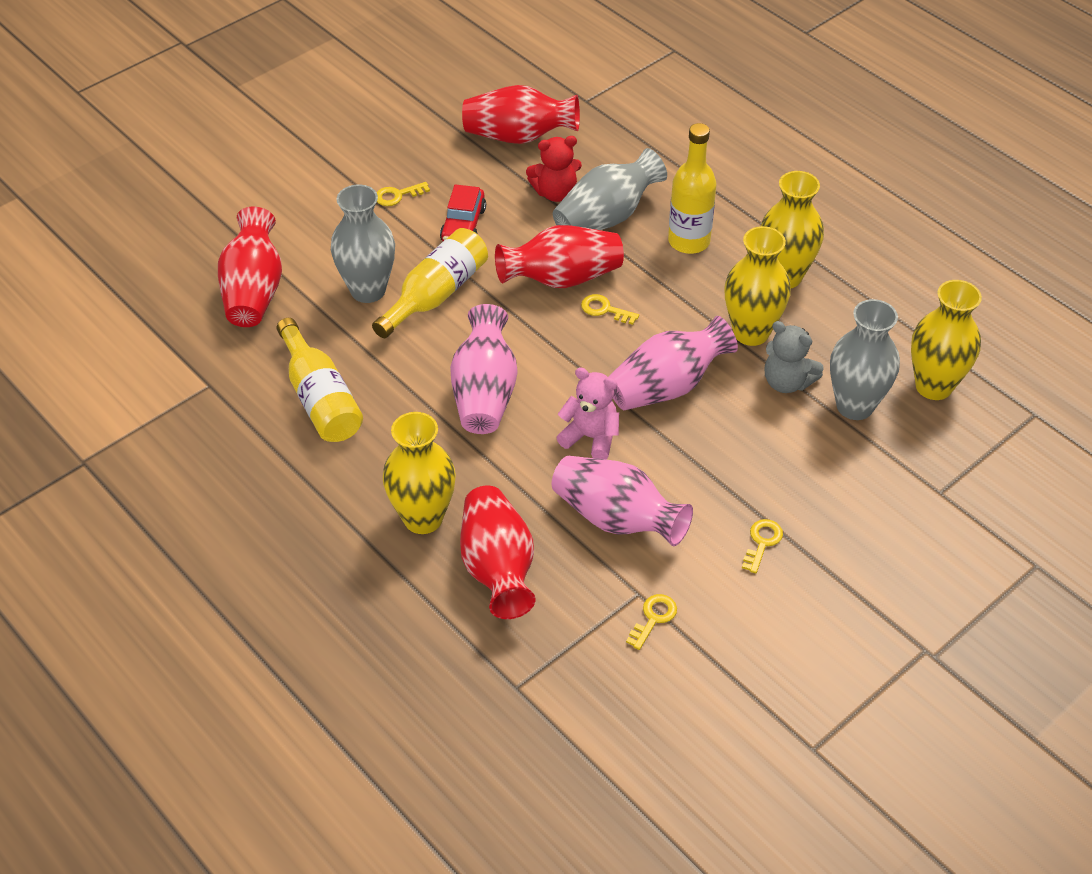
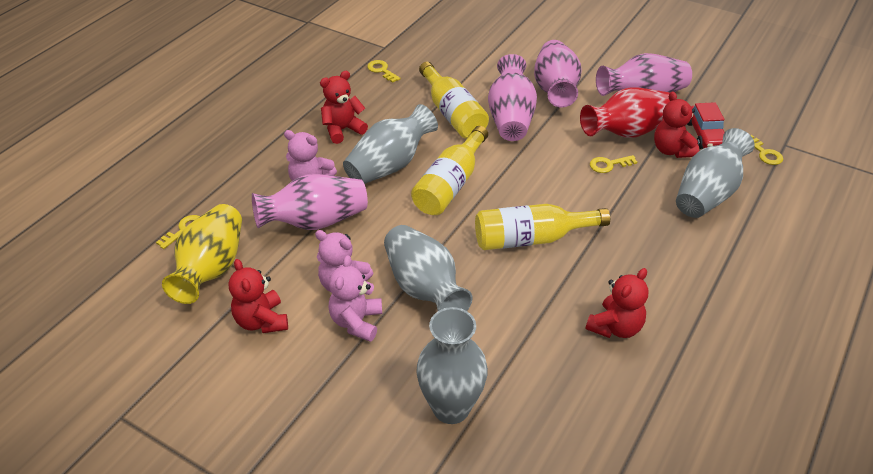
grey teddy bear: 1 -> 0
grey vase: 3 -> 4
pink teddy bear: 1 -> 3
pink vase: 3 -> 4
red teddy bear: 1 -> 4
red vase: 4 -> 1
yellow vase: 4 -> 1

